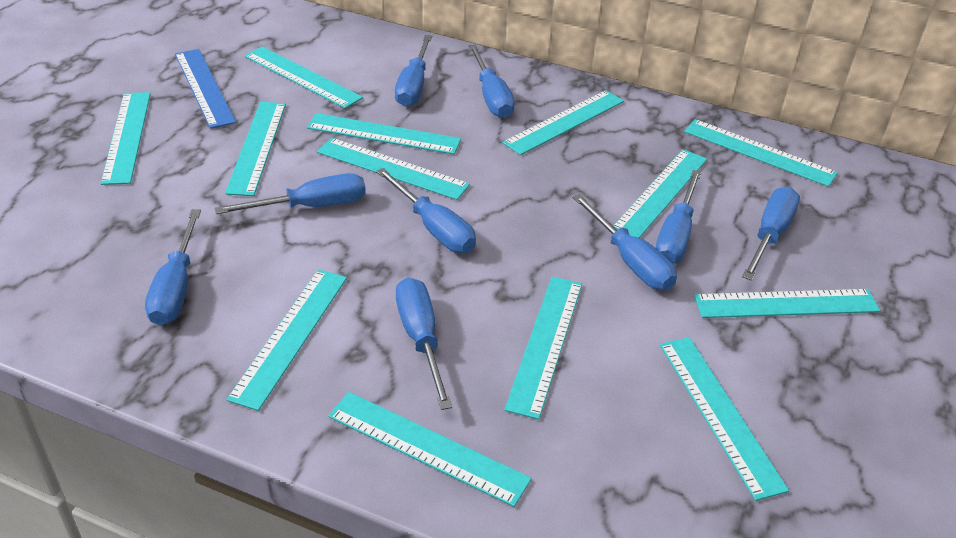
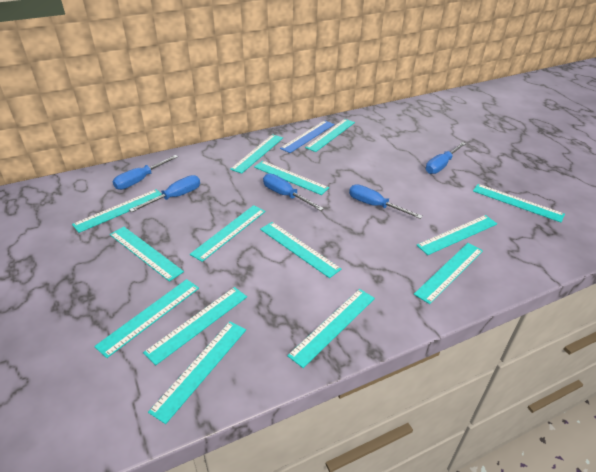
blue screwdriver: 9 -> 5
turquoise ruler: 13 -> 14

